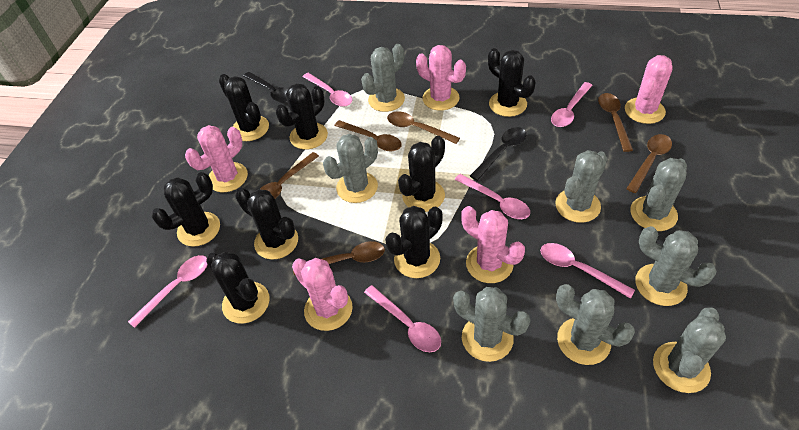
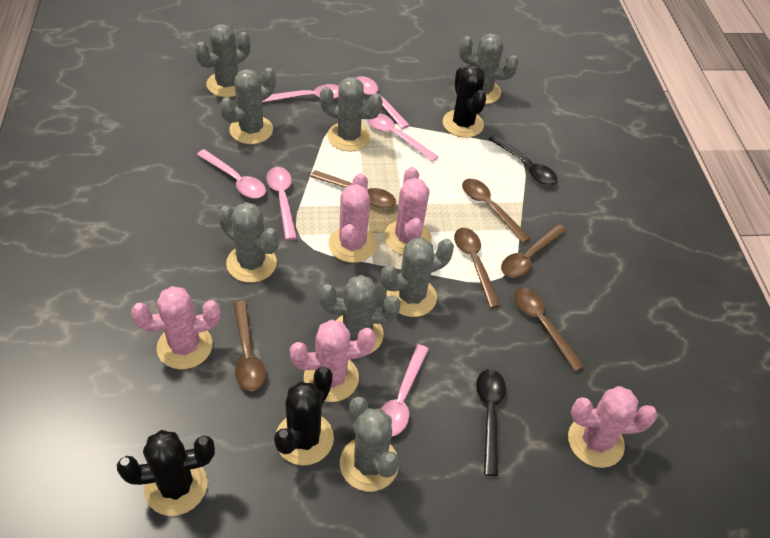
black cactus: 8 -> 3

